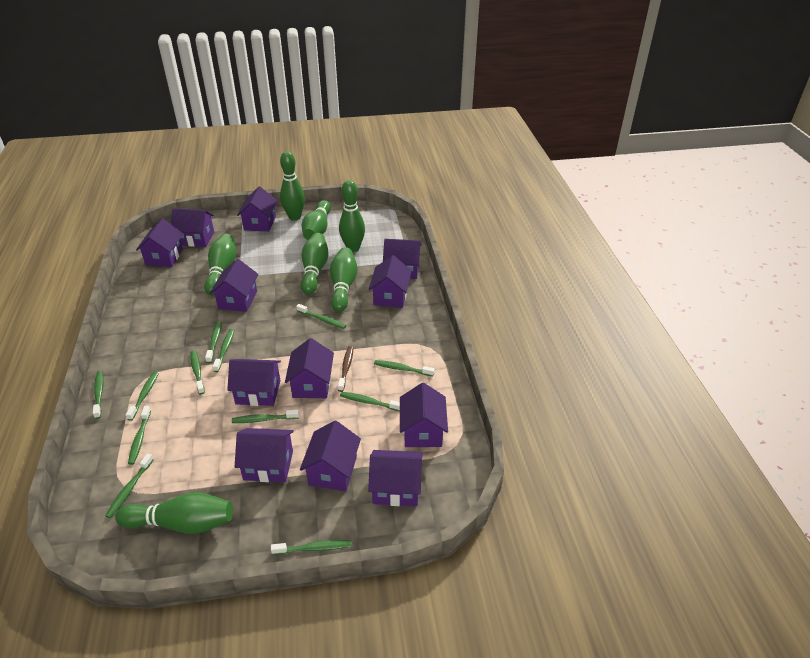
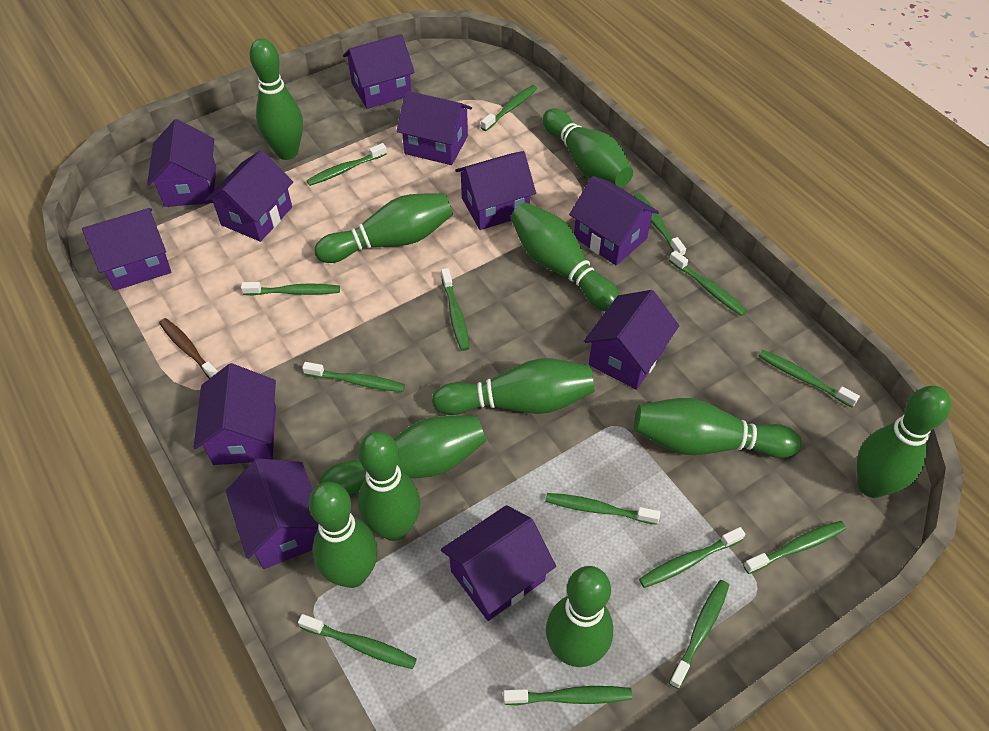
green bowling pin: 7 -> 11
green toothbrush: 12 -> 14
purple house: 12 -> 11

